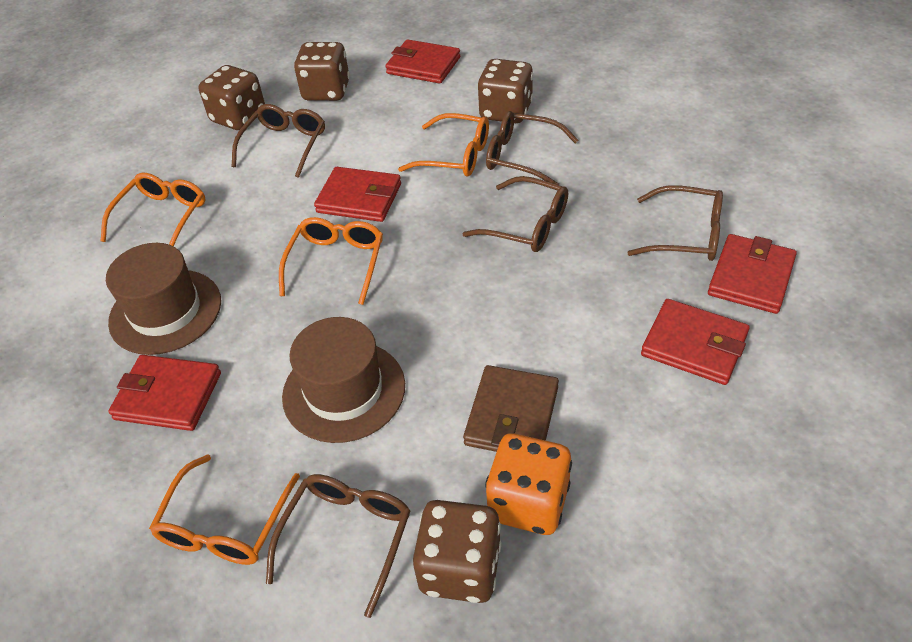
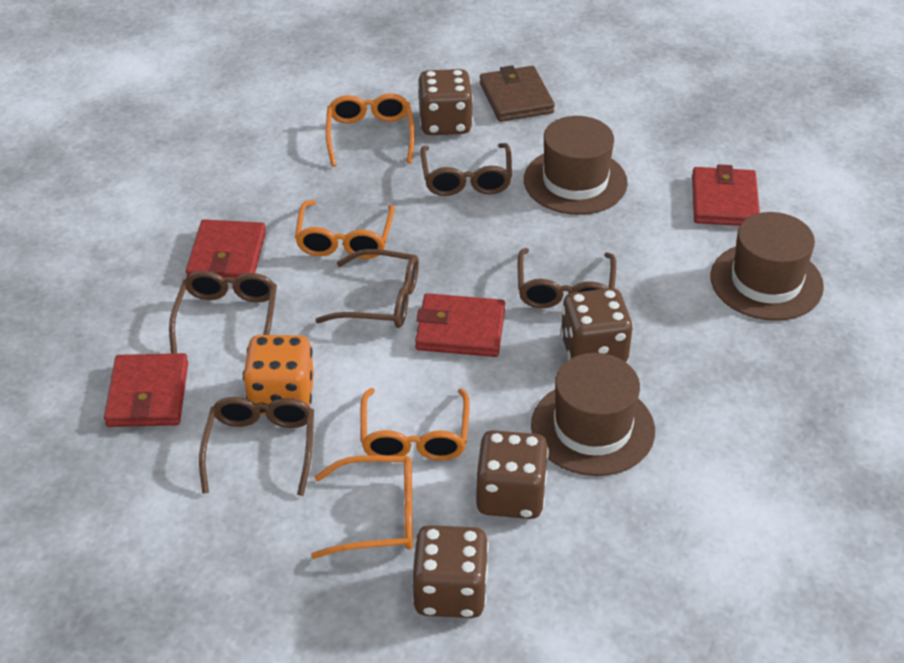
brown hat: 2 -> 3
red wallet: 5 -> 4

